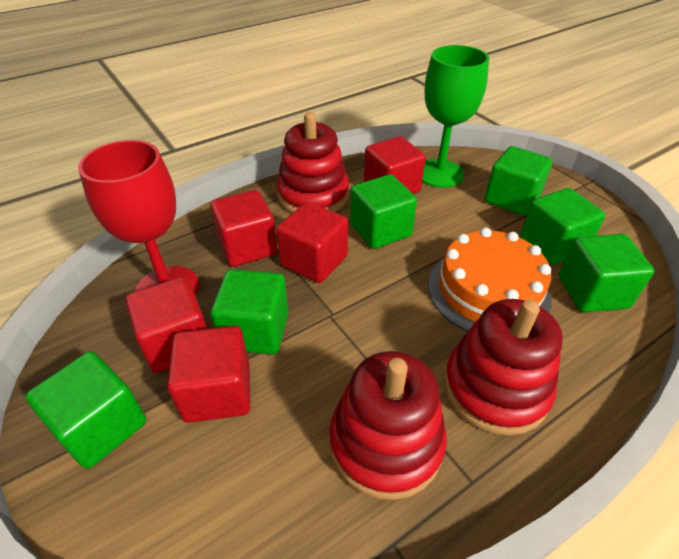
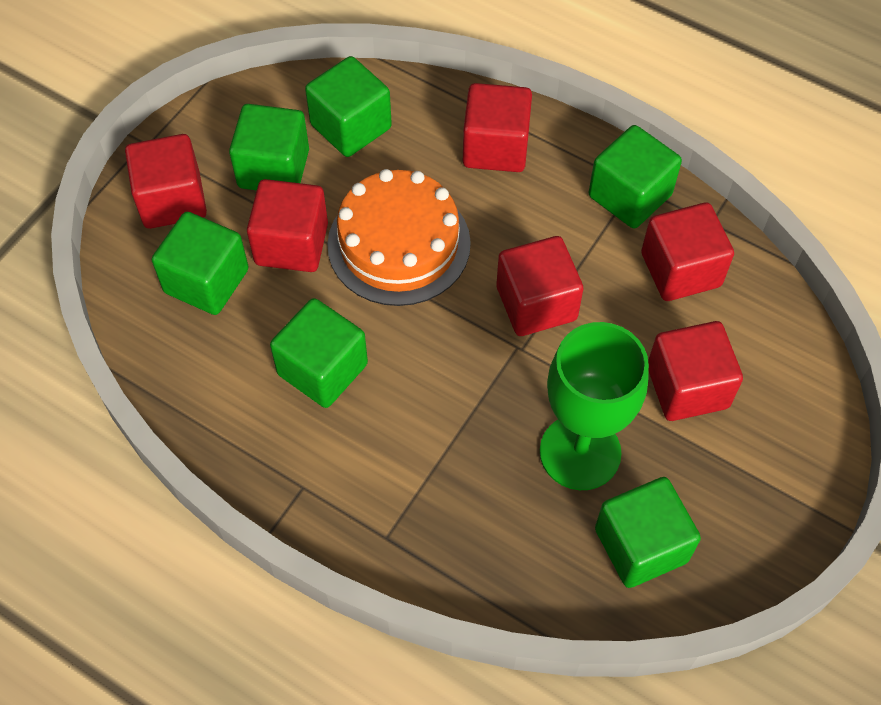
red cube: 5 -> 6
red goblet: 1 -> 0
red stacking toy: 3 -> 0

